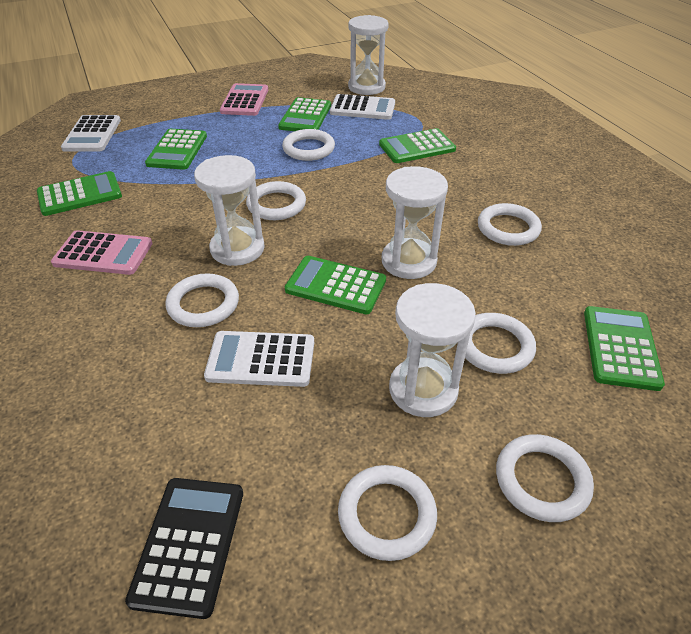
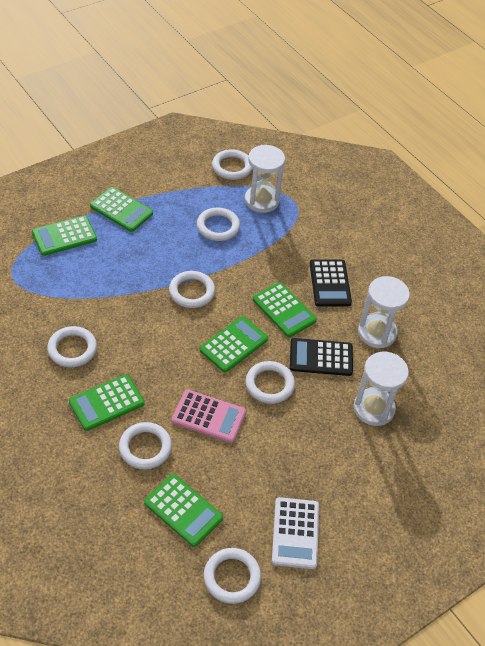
black calculator: 1 -> 2
pink calculator: 2 -> 1
white calculator: 3 -> 1
white hourglass: 4 -> 3

